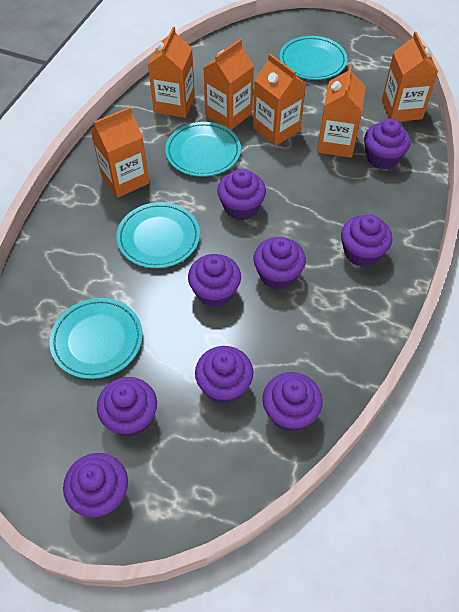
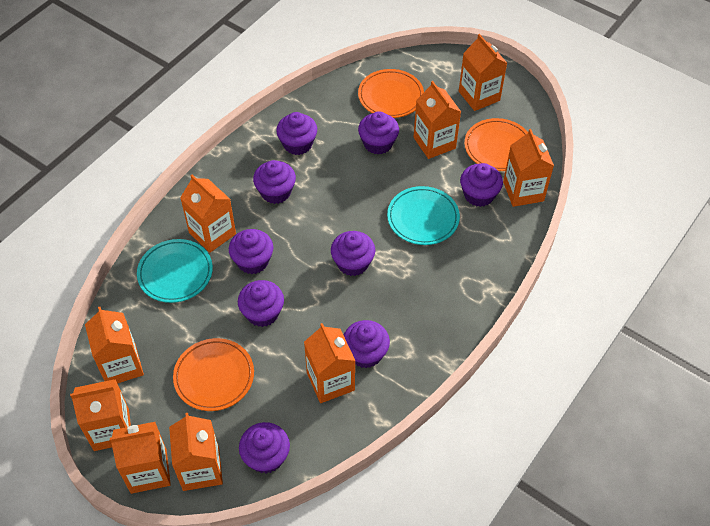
orange carton: 6 -> 9
orange plate: 0 -> 3
turquoise plate: 4 -> 2

